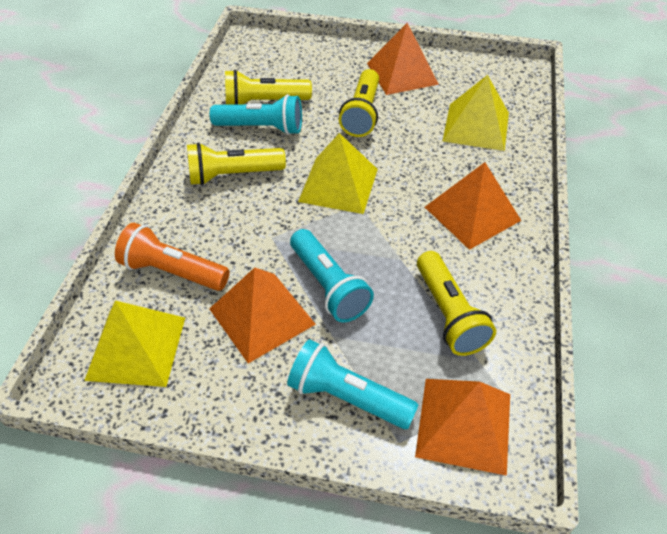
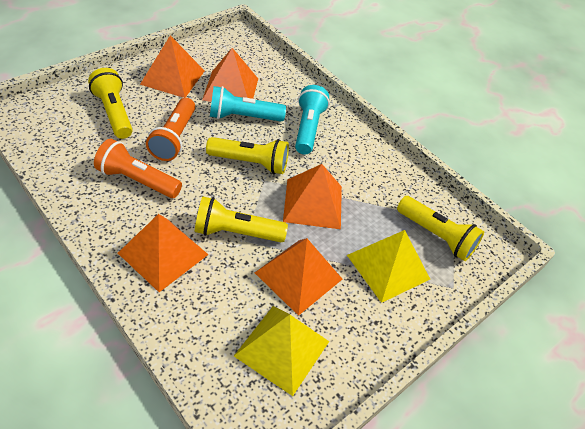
orange flashlight: 1 -> 2
orange pyramid: 4 -> 5
turquoise flashlight: 3 -> 2
yellow pyramid: 3 -> 2

